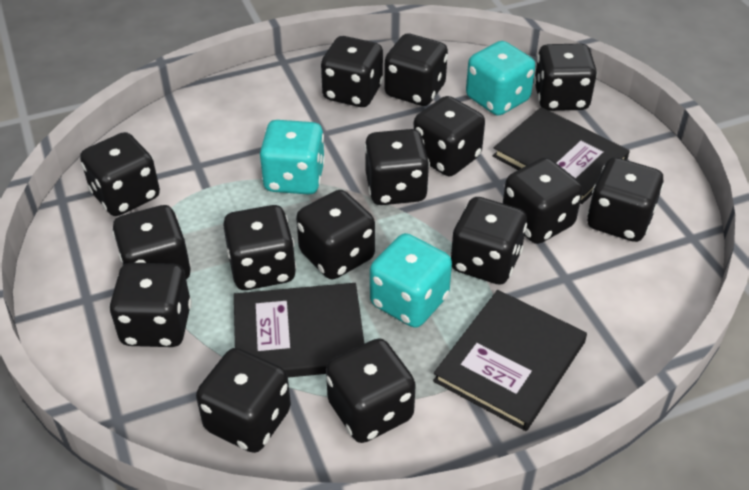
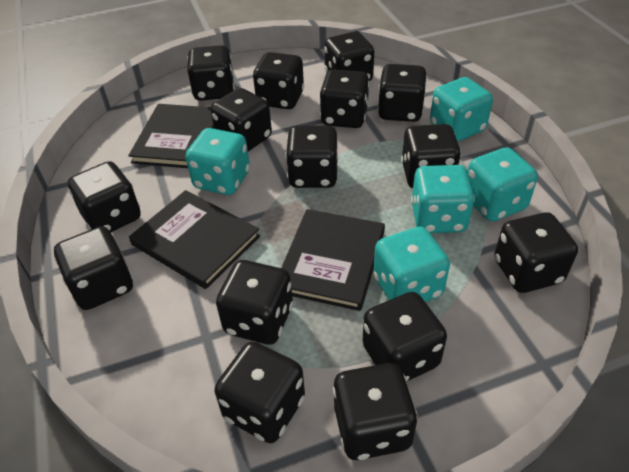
turquoise dice: 3 -> 5

